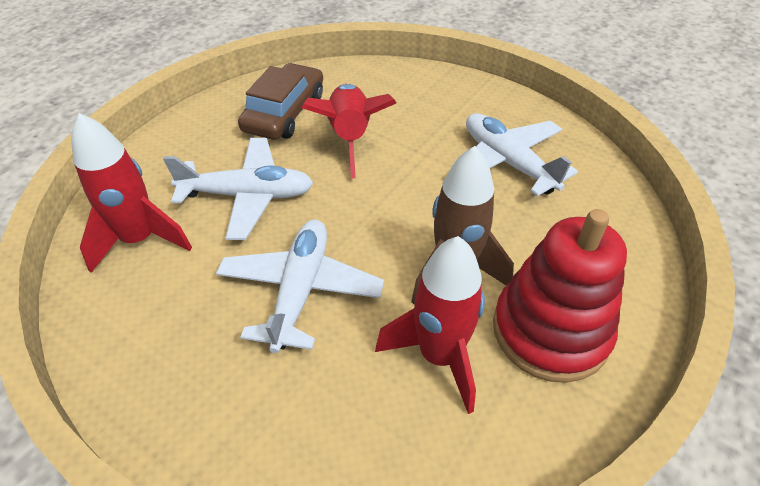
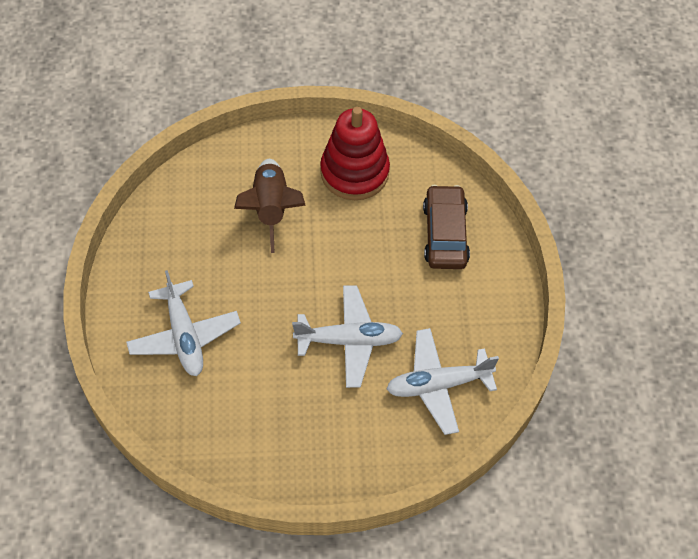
red rocket: 3 -> 0

